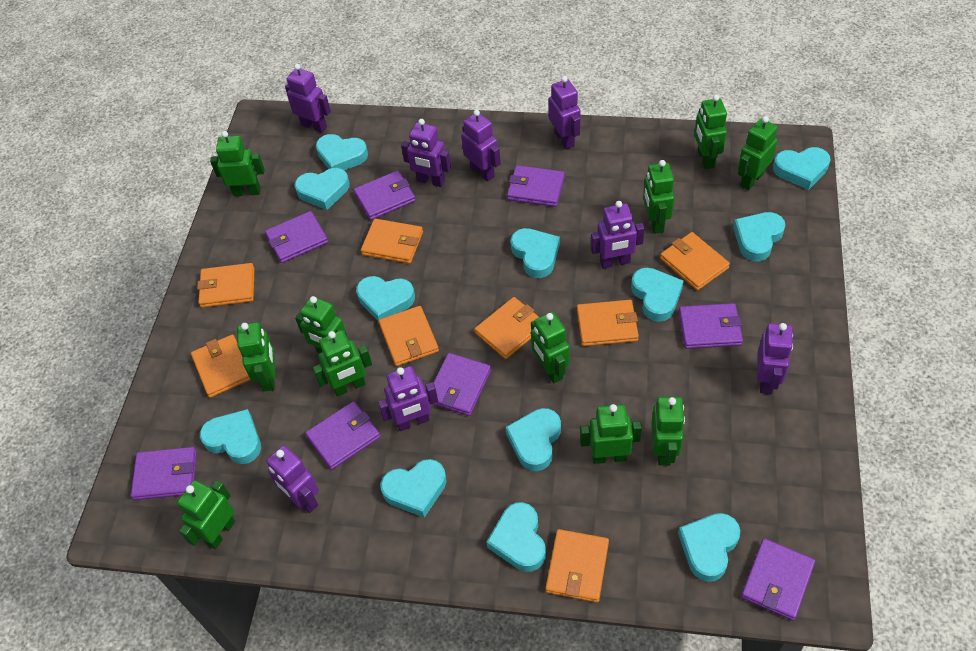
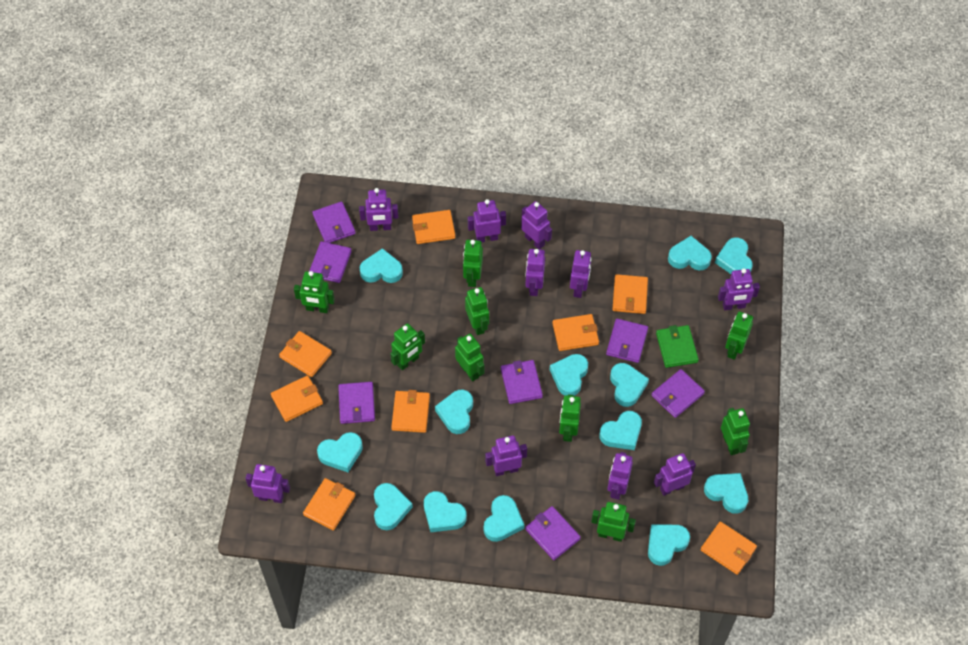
green robot: 11 -> 9
green wallet: 0 -> 1
purple robot: 8 -> 10
purple wallet: 8 -> 7
turquoise heart: 12 -> 13

